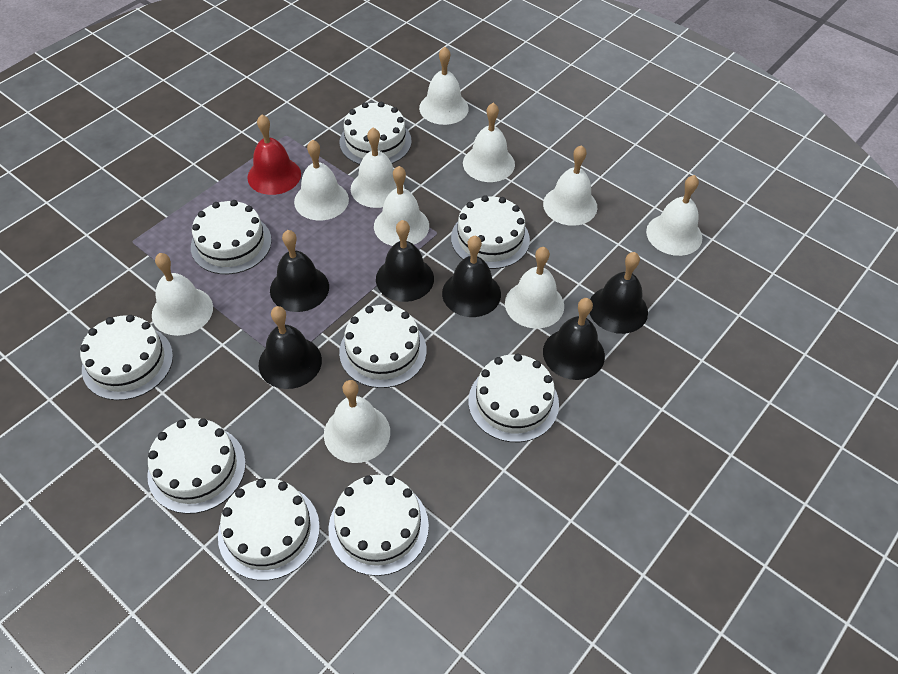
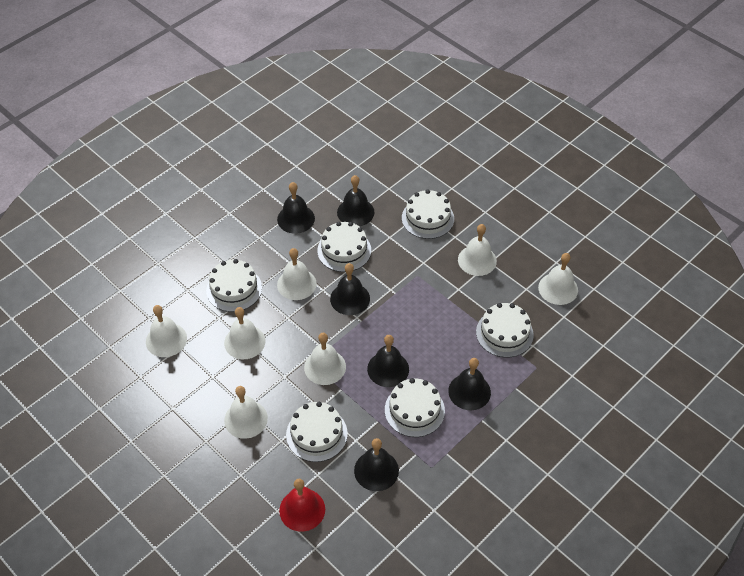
white bell: 10 -> 7
white cake: 9 -> 6

